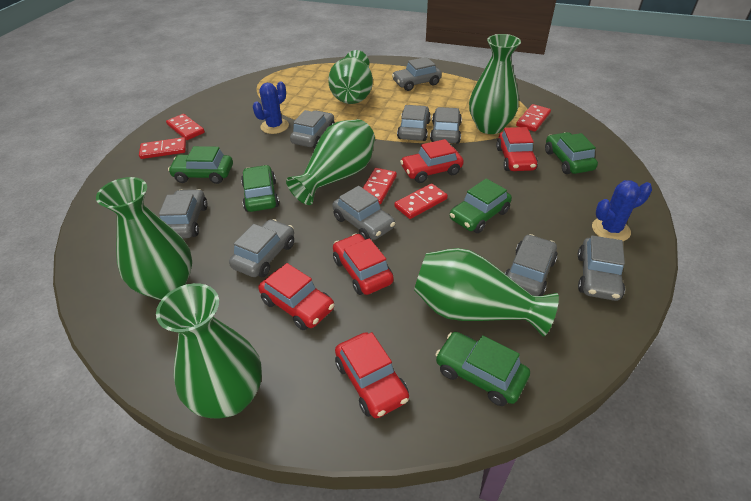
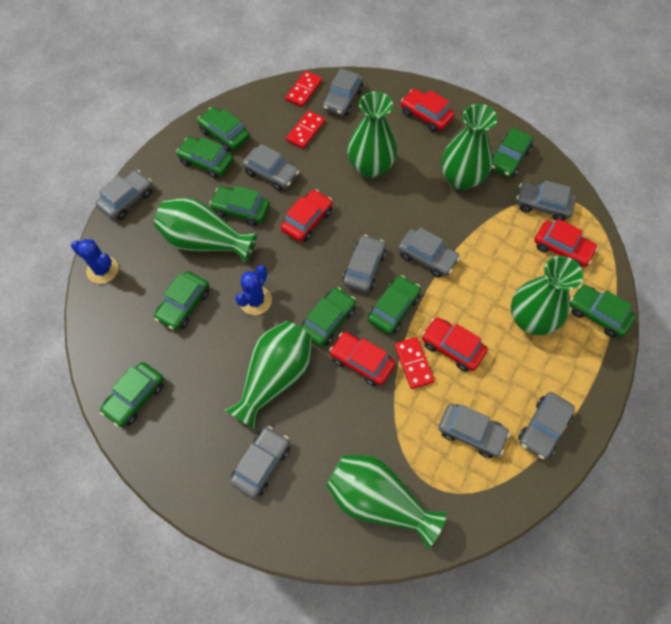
green car: 5 -> 9
red domino: 5 -> 3

